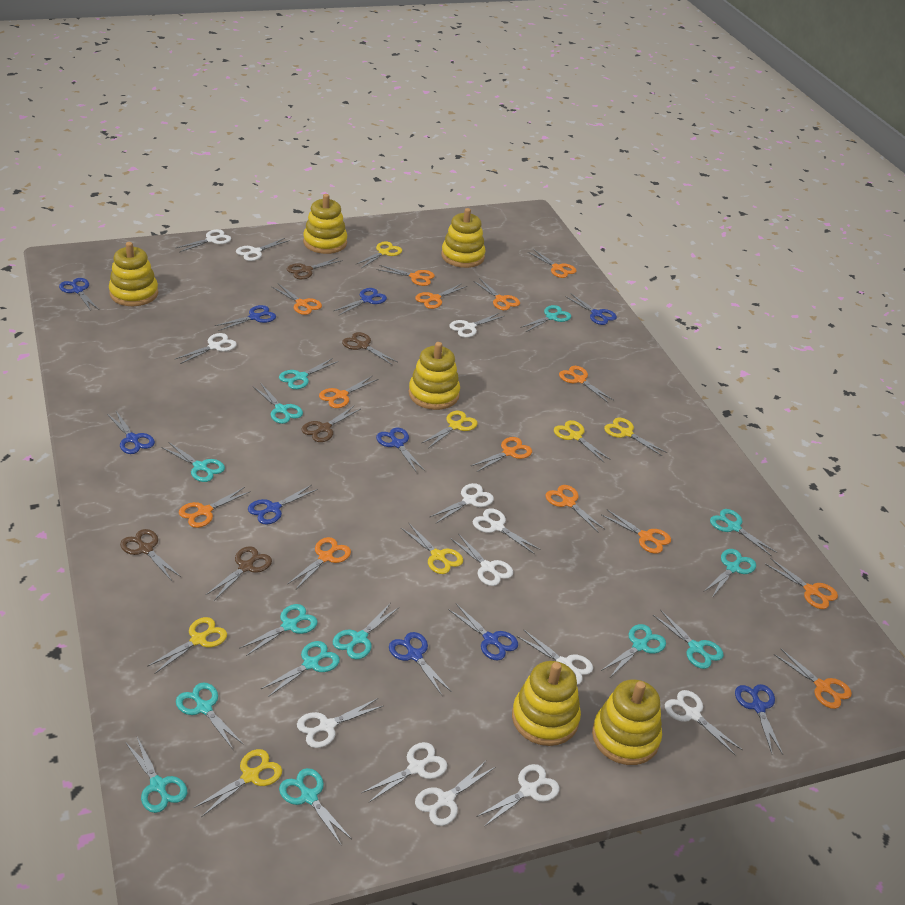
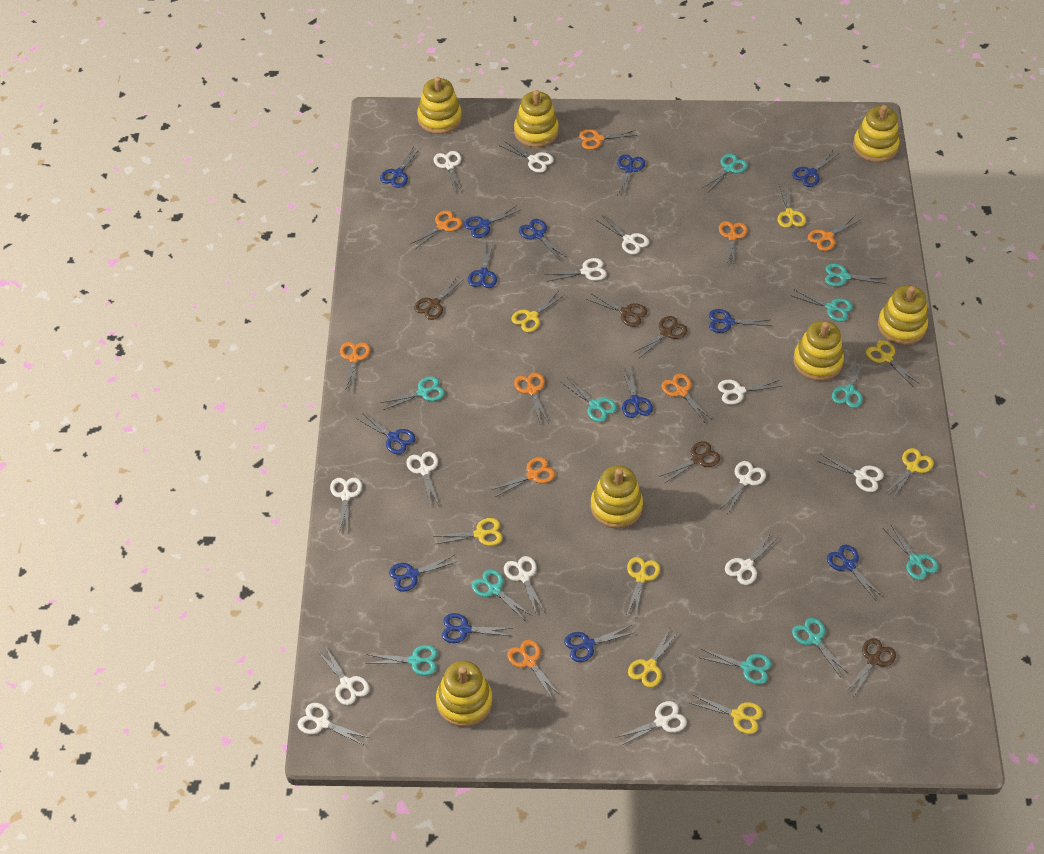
blue scissors: 10 -> 13
orange scissors: 14 -> 9
turquoise scissors: 14 -> 11
white scissors: 13 -> 14
yellow scissors: 7 -> 8
yellow stacking toy: 6 -> 7

